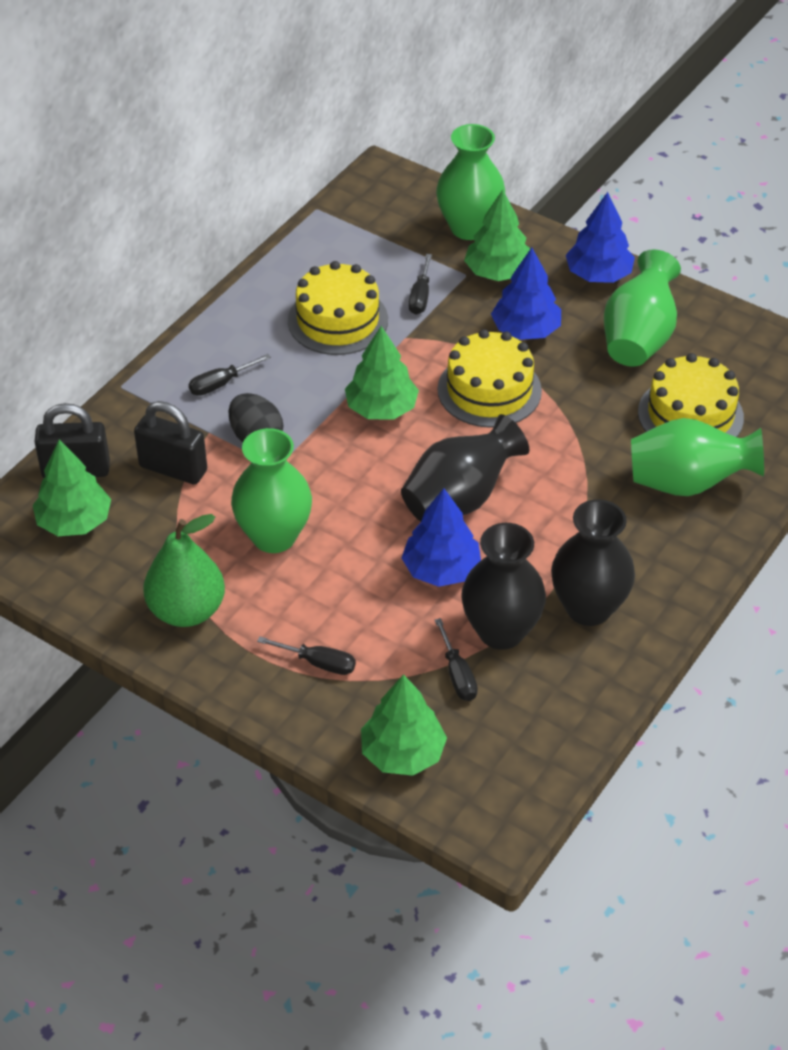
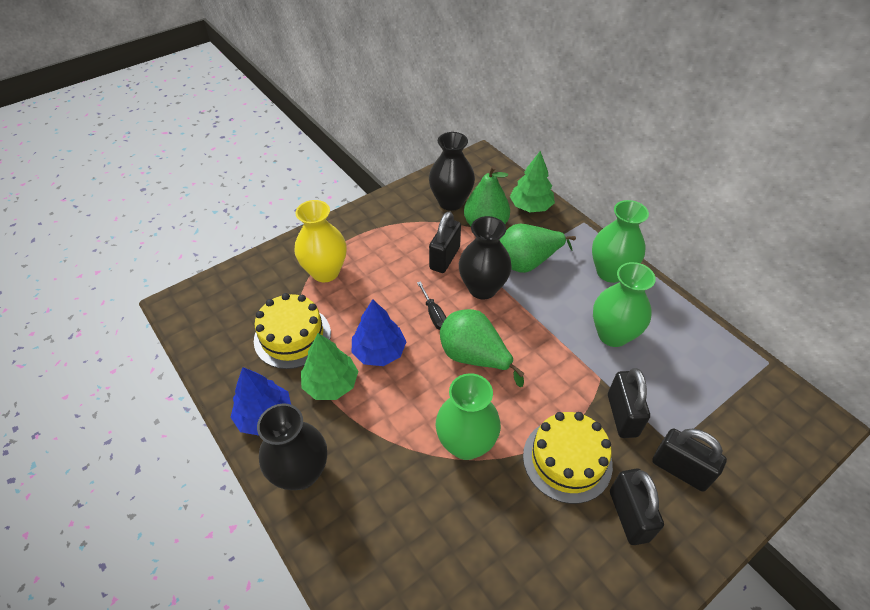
black egg: 1 -> 0
black padlock: 2 -> 4
black screwdriver: 4 -> 1
blue tree: 3 -> 2
green pear: 1 -> 3
green tree: 4 -> 2
green vase: 4 -> 3
yellow cake: 3 -> 2
yellow vase: 0 -> 1

